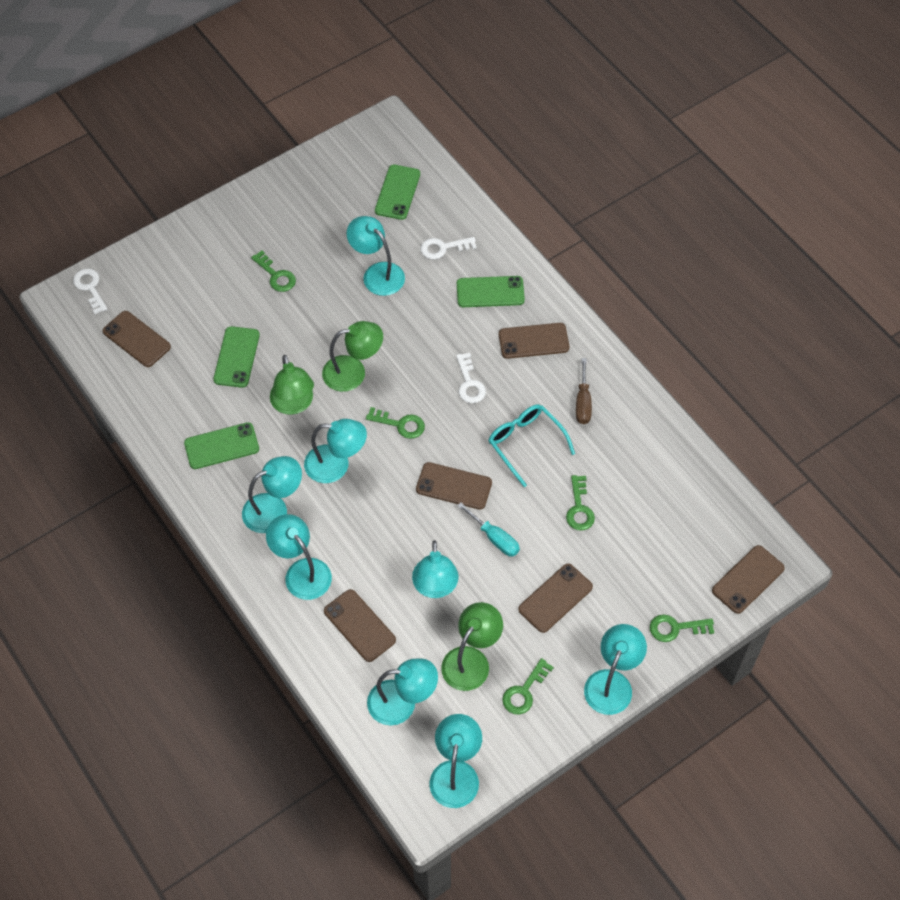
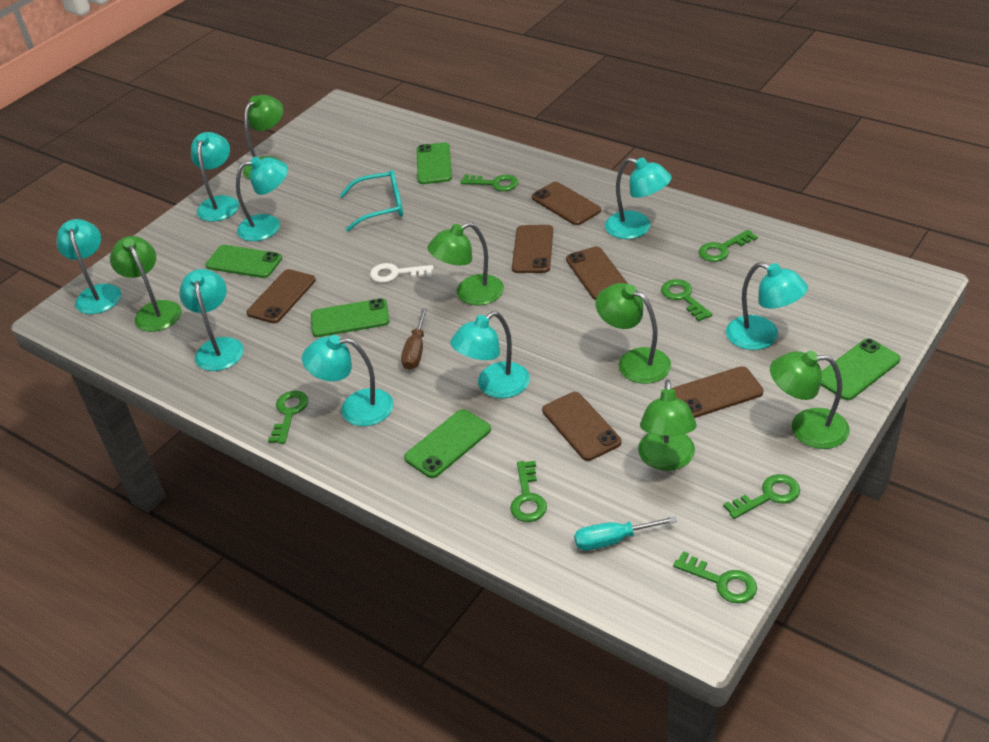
green key: 5 -> 7
green lamp: 3 -> 6
green phone: 4 -> 5
white key: 3 -> 1

